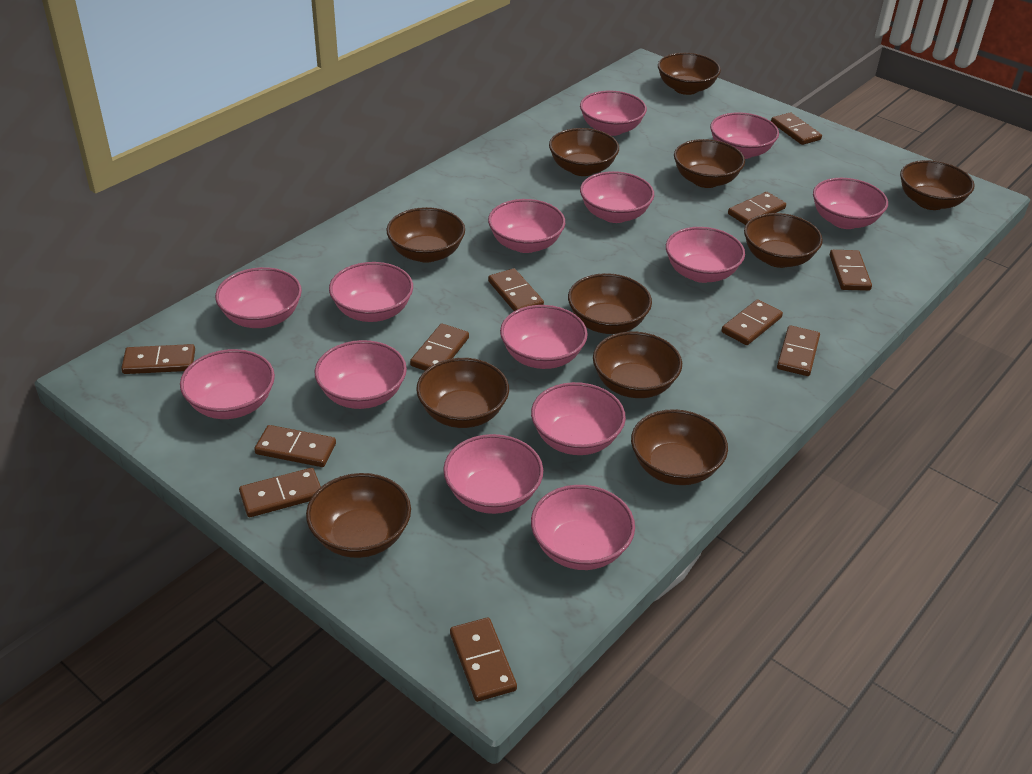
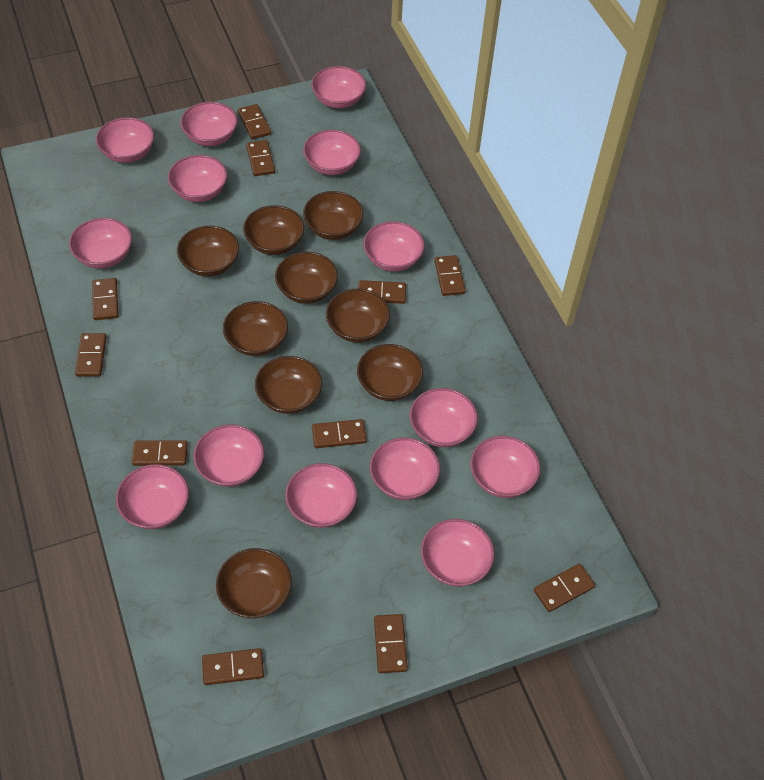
brown bowl: 11 -> 9

